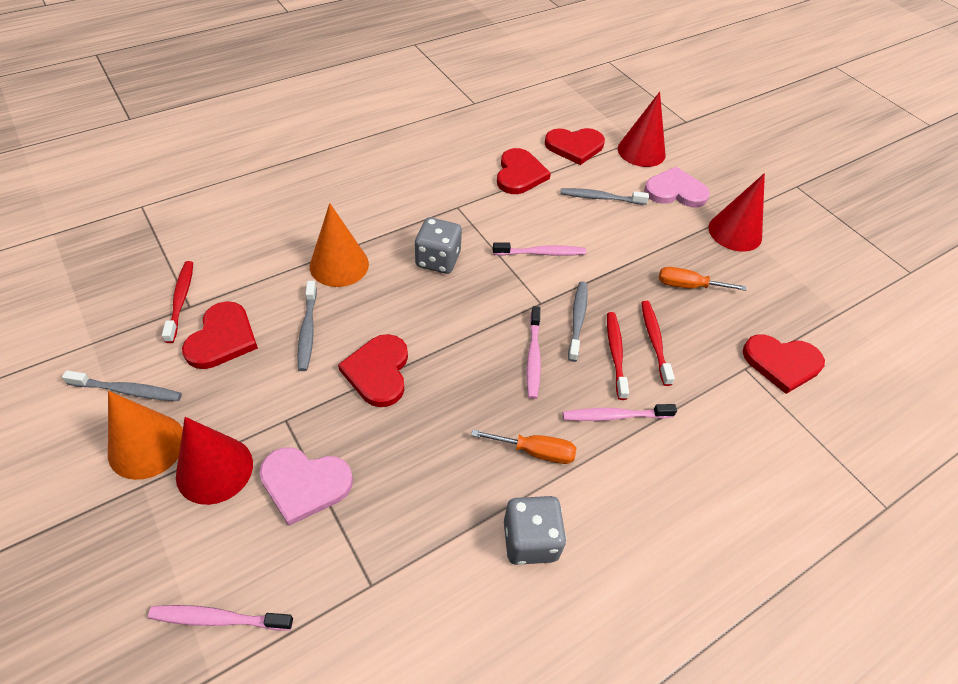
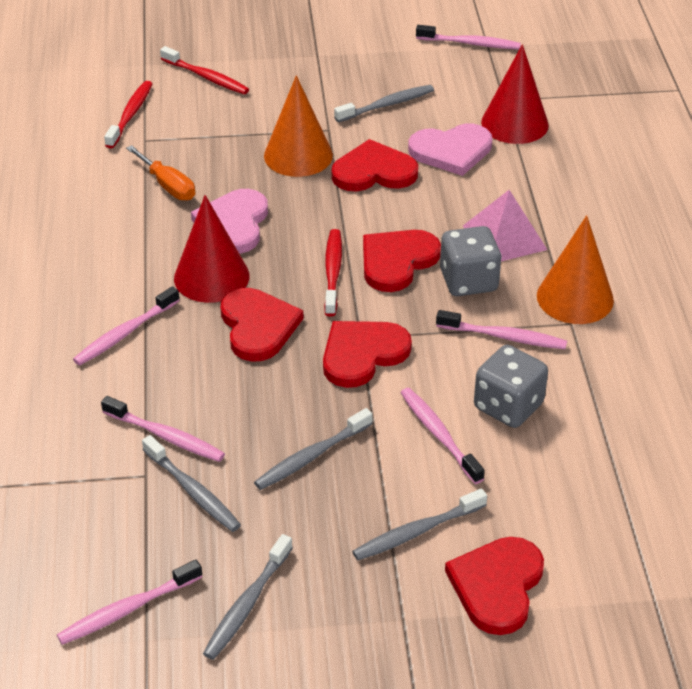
grey toothbrush: 4 -> 5
orange screwdriver: 2 -> 1
pink pyramid: 0 -> 1
pink toothbrush: 4 -> 6
red cone: 3 -> 2

